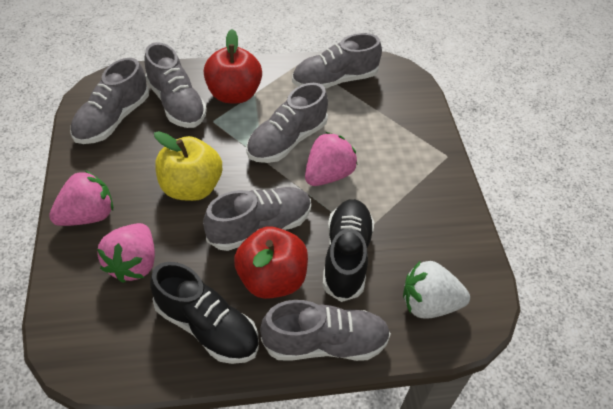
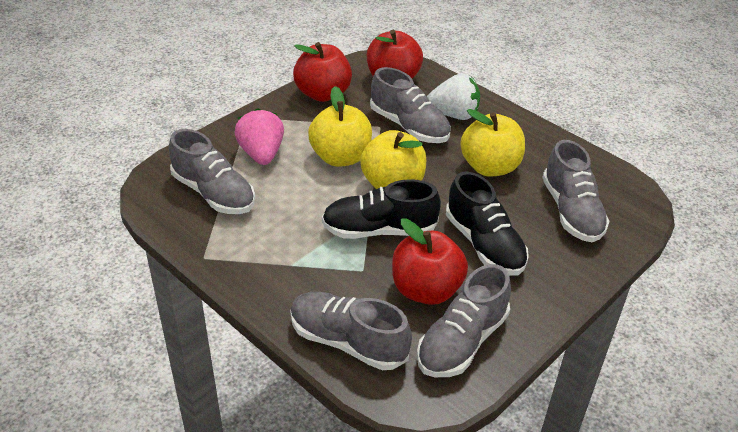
grey shoe: 6 -> 5
pink strawberry: 3 -> 1
red apple: 2 -> 3
yellow apple: 1 -> 3

